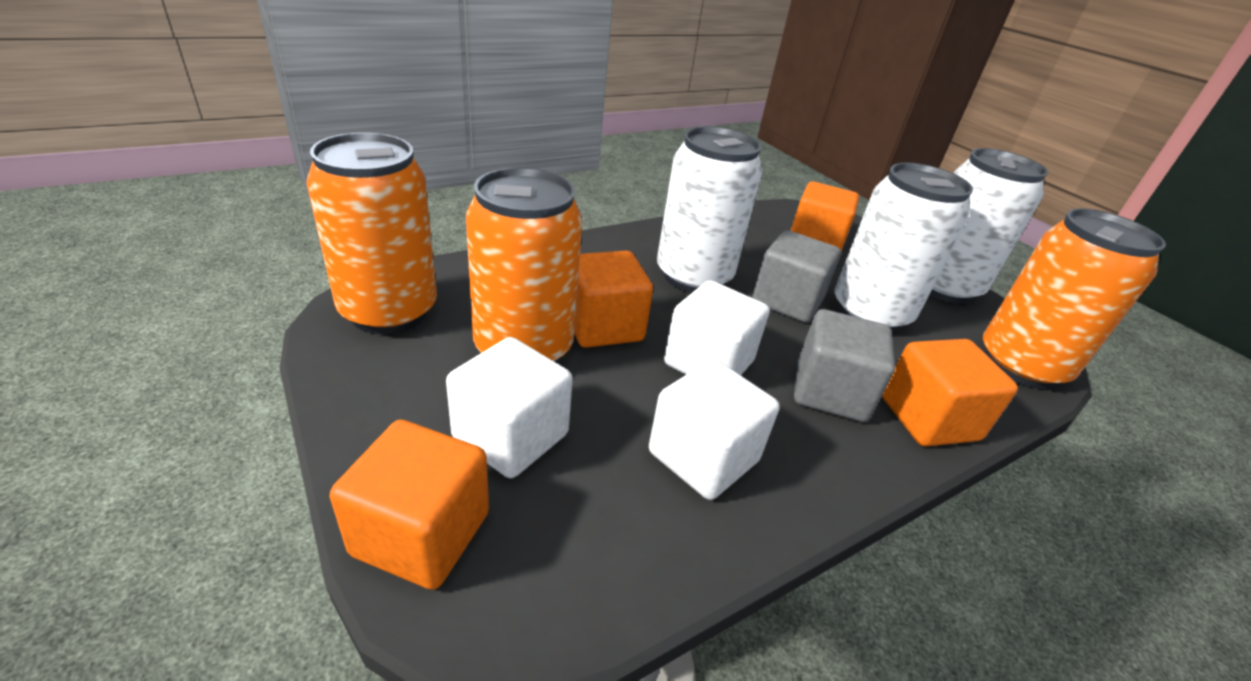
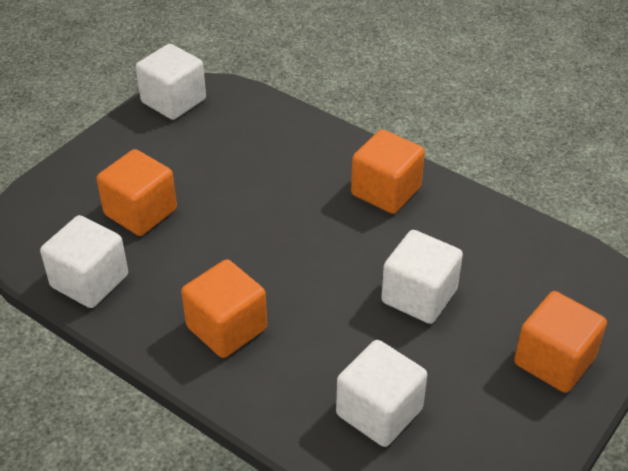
grey cube: 2 -> 0
orange can: 3 -> 0
white can: 3 -> 0
white cube: 3 -> 4

